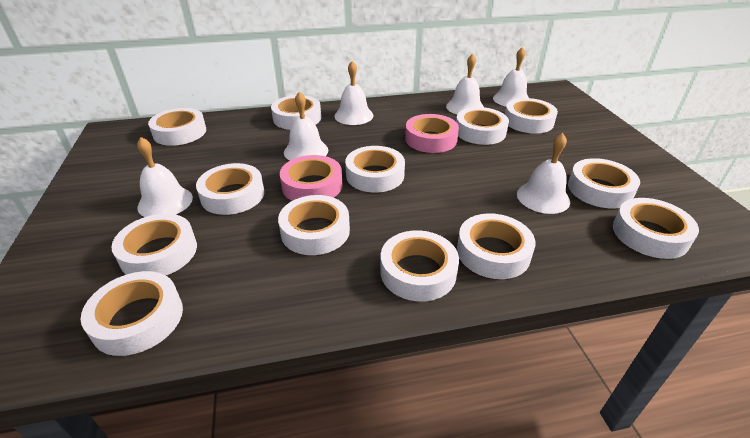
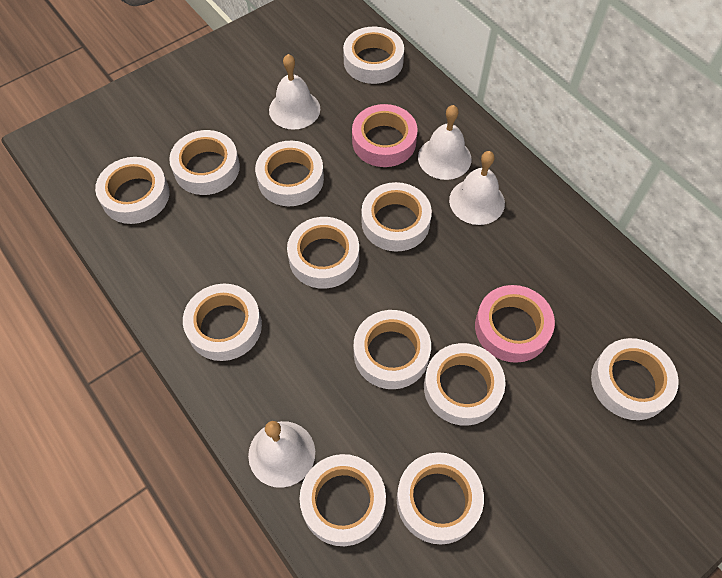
white bell: 6 -> 4
white tape: 13 -> 12

